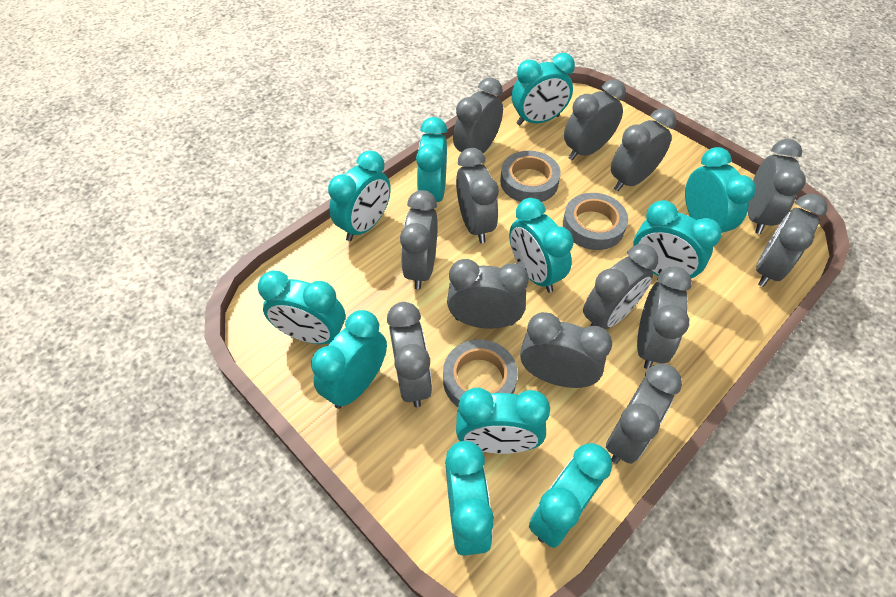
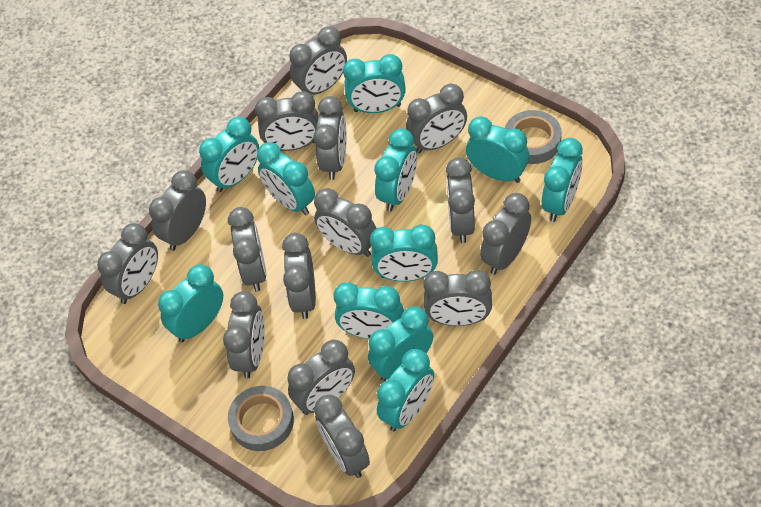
grey clock: 13 -> 15
grey tape: 3 -> 2

